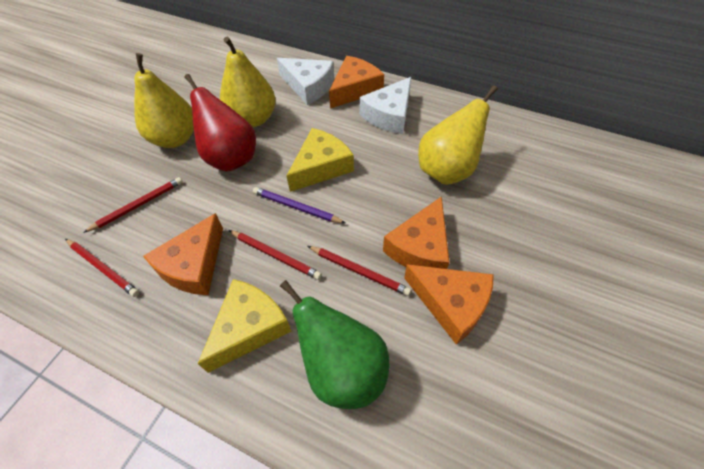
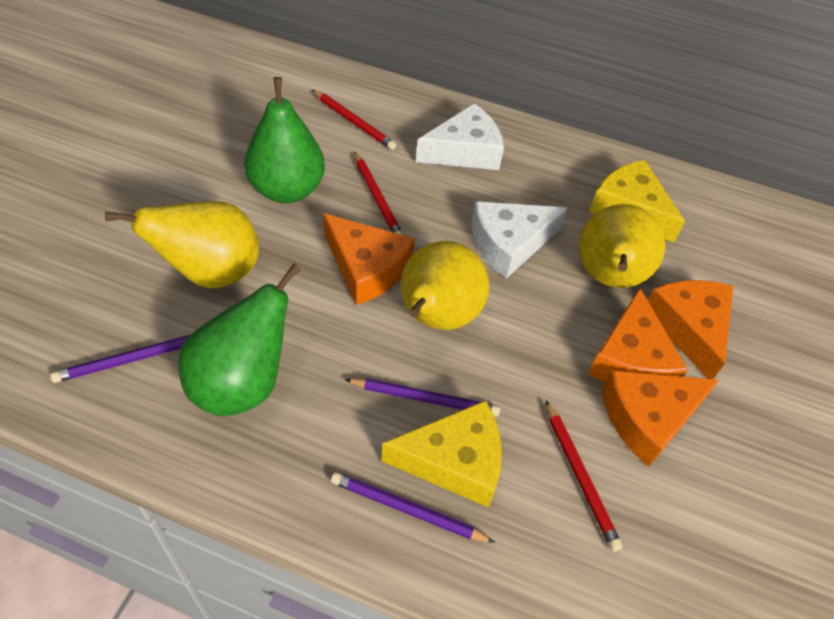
green pear: 1 -> 2
purple pencil: 1 -> 3
red pear: 1 -> 0
red pencil: 4 -> 3

